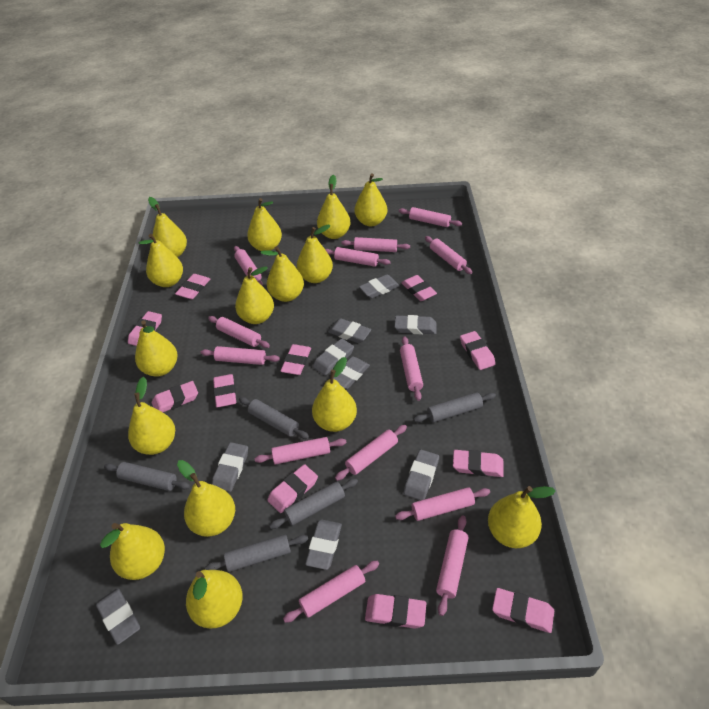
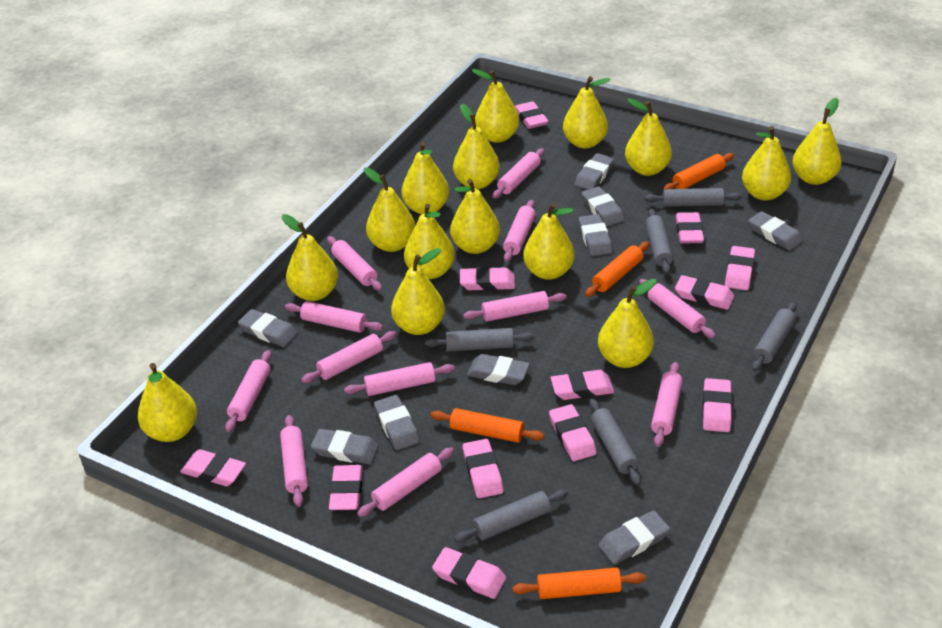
grey rolling pin: 5 -> 6
orange rolling pin: 0 -> 4
pink eraser: 11 -> 12
pink rolling pin: 13 -> 12

